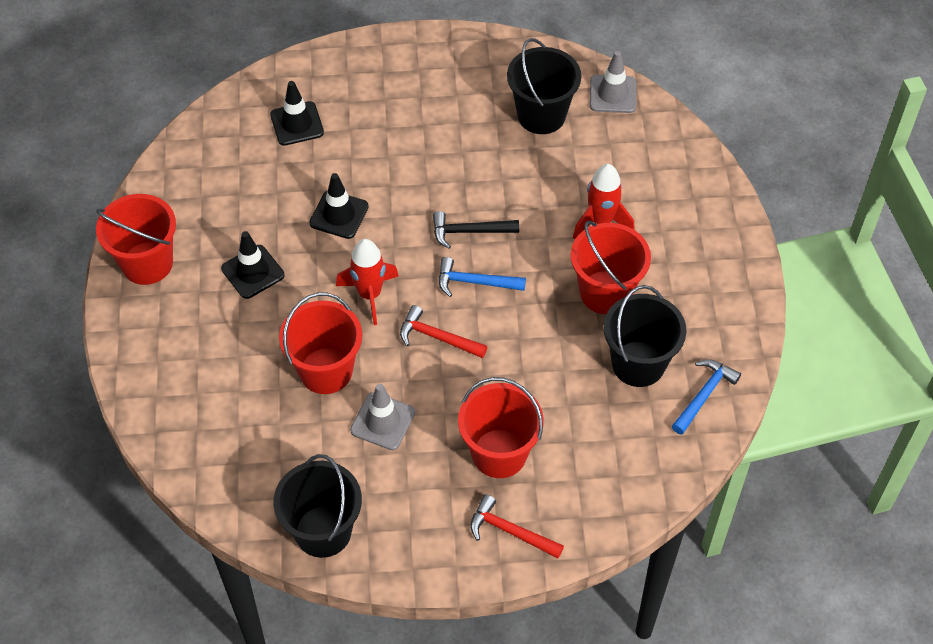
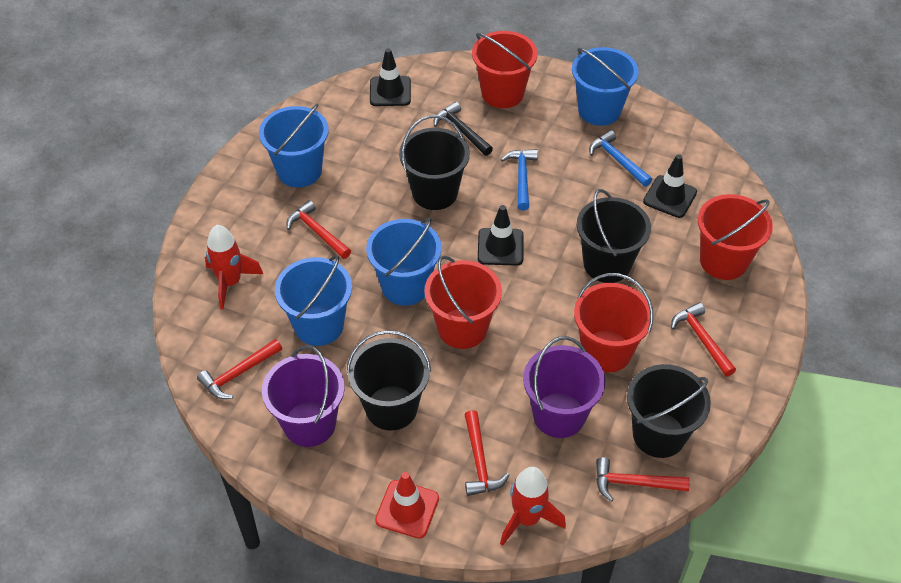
black bucket: 3 -> 4
blue bucket: 0 -> 4
grey traffic cone: 2 -> 0
purple bucket: 0 -> 2
red hammer: 2 -> 5
red traffic cone: 0 -> 1

